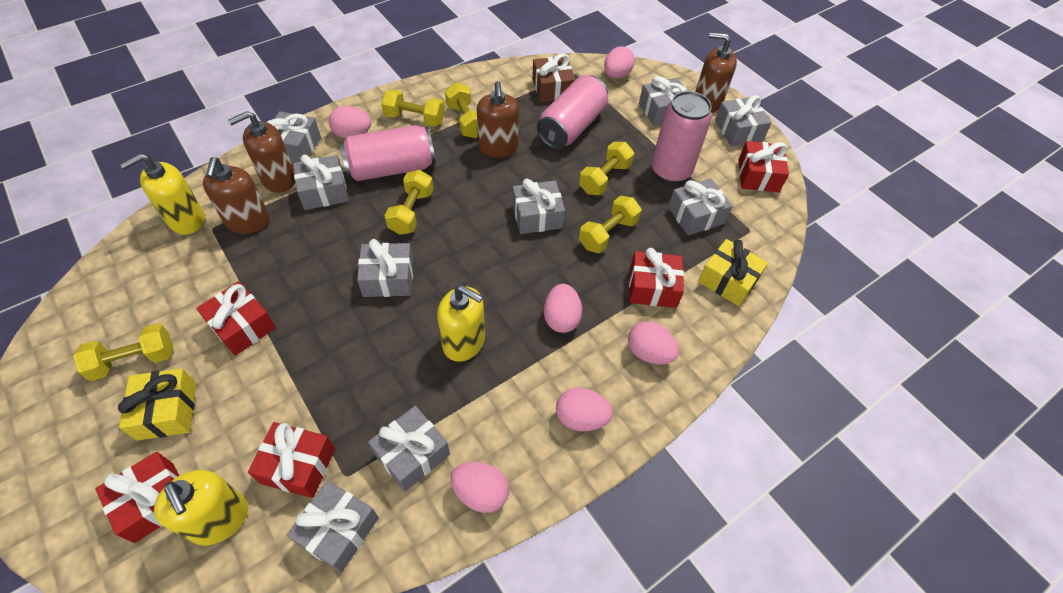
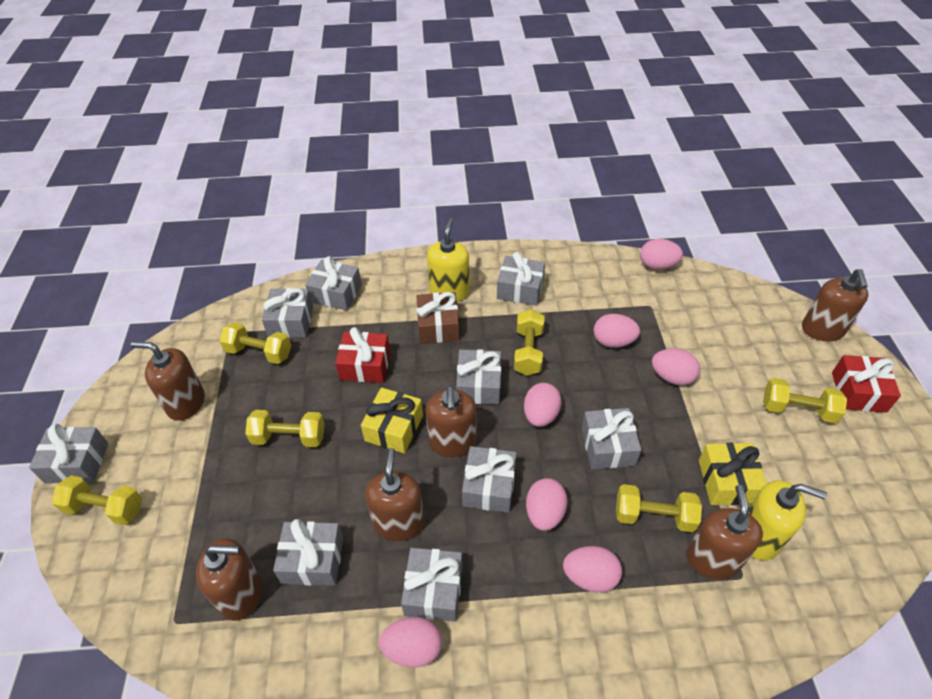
brown soap dispenser: 4 -> 6
pink can: 3 -> 0
pink egg: 6 -> 7
red gift: 5 -> 2
yellow soap dispenser: 3 -> 2

